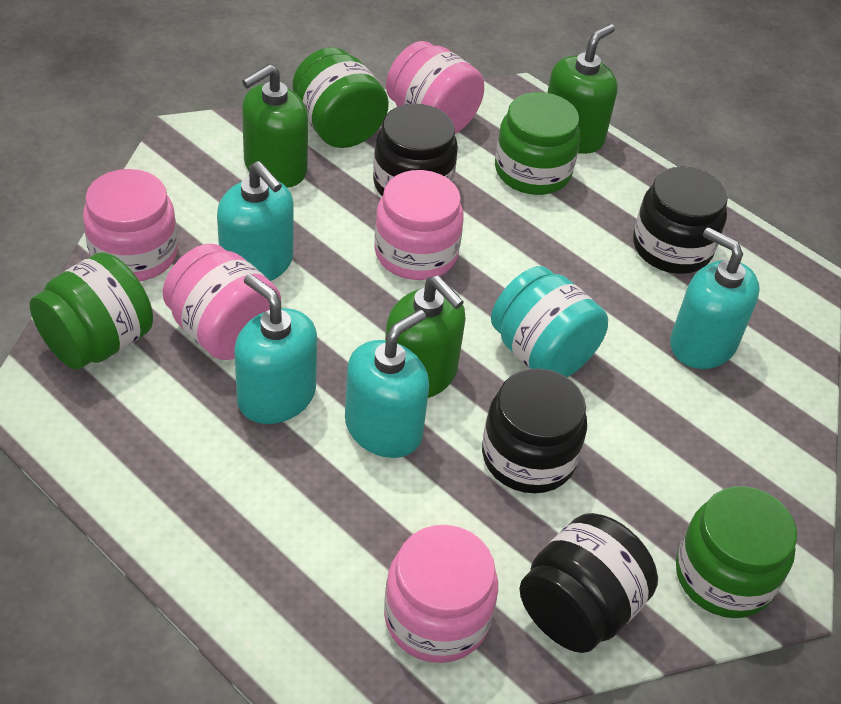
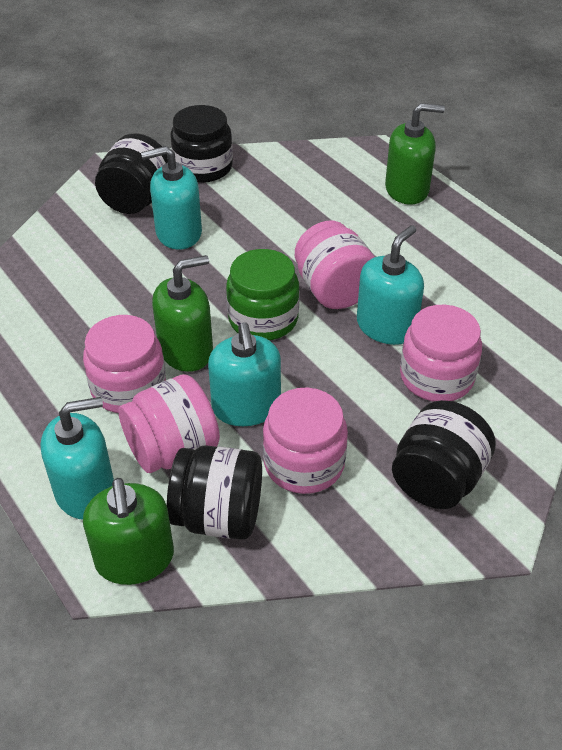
green jar: 4 -> 1
turquoise jar: 1 -> 0

